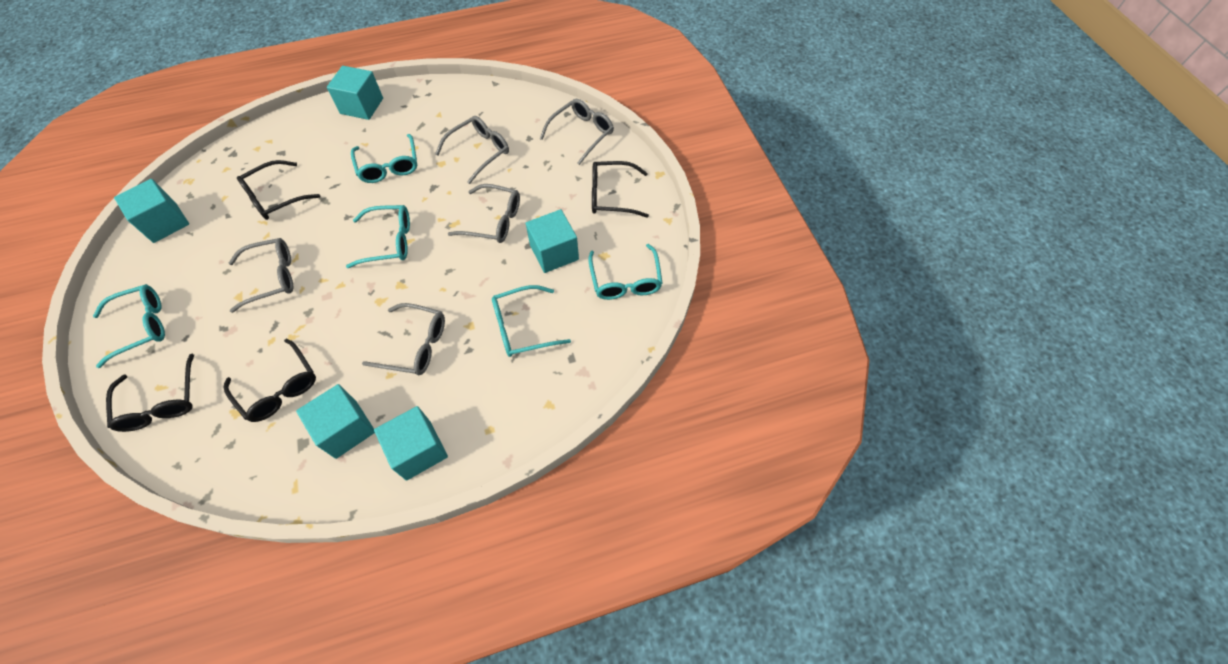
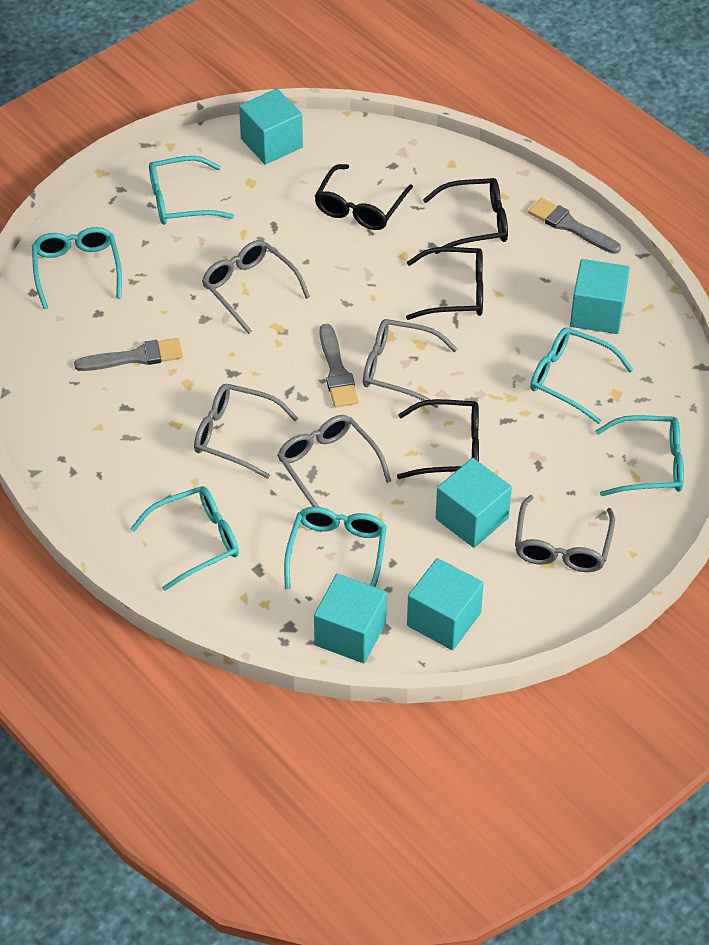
grey brush: 0 -> 3
turquoise glasses: 5 -> 6

